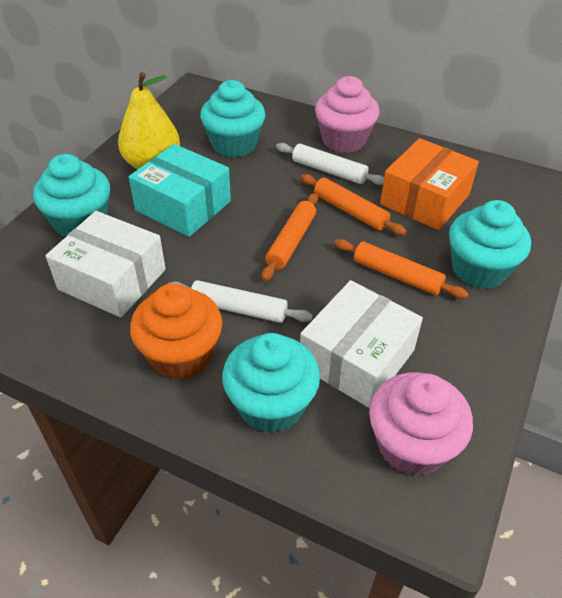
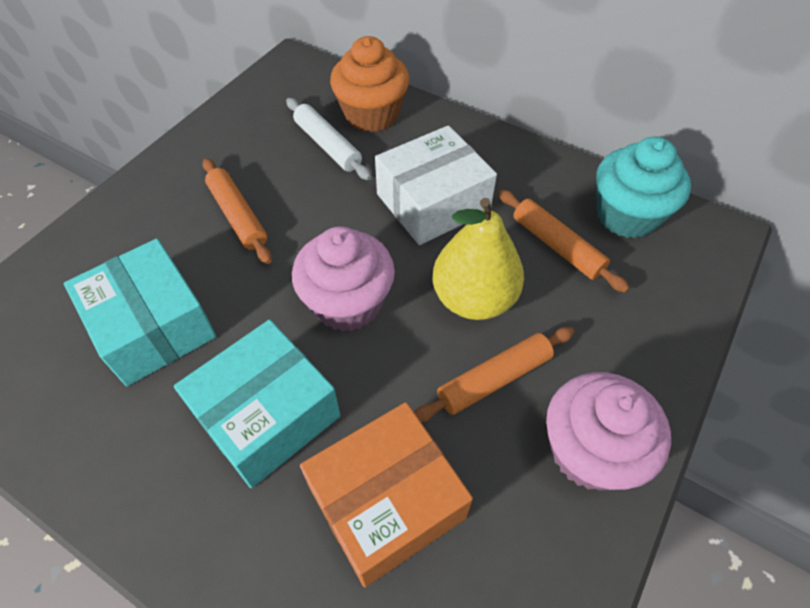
turquoise box: 1 -> 2
turquoise cupcake: 4 -> 1
white box: 2 -> 1
white rolling pin: 2 -> 1

